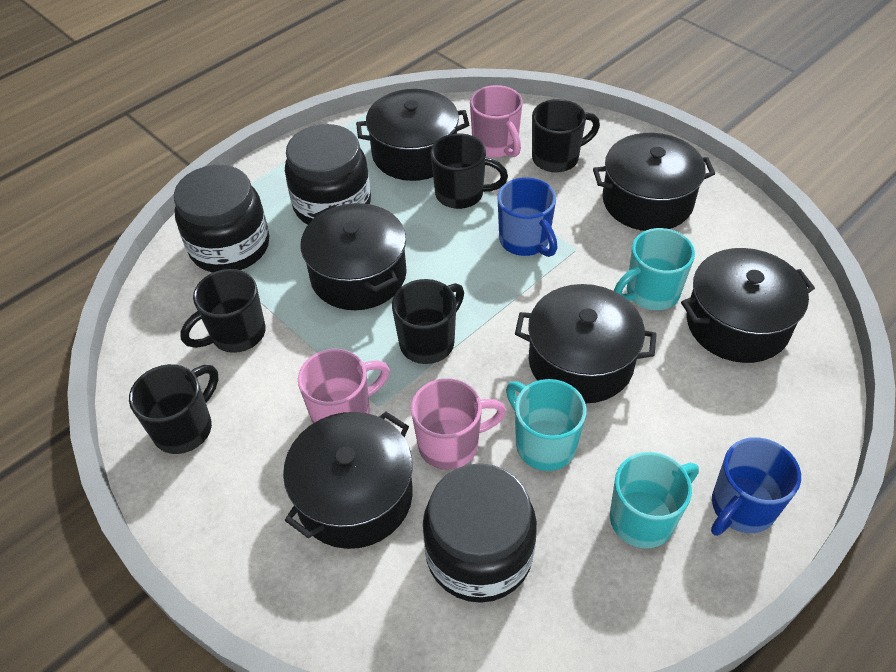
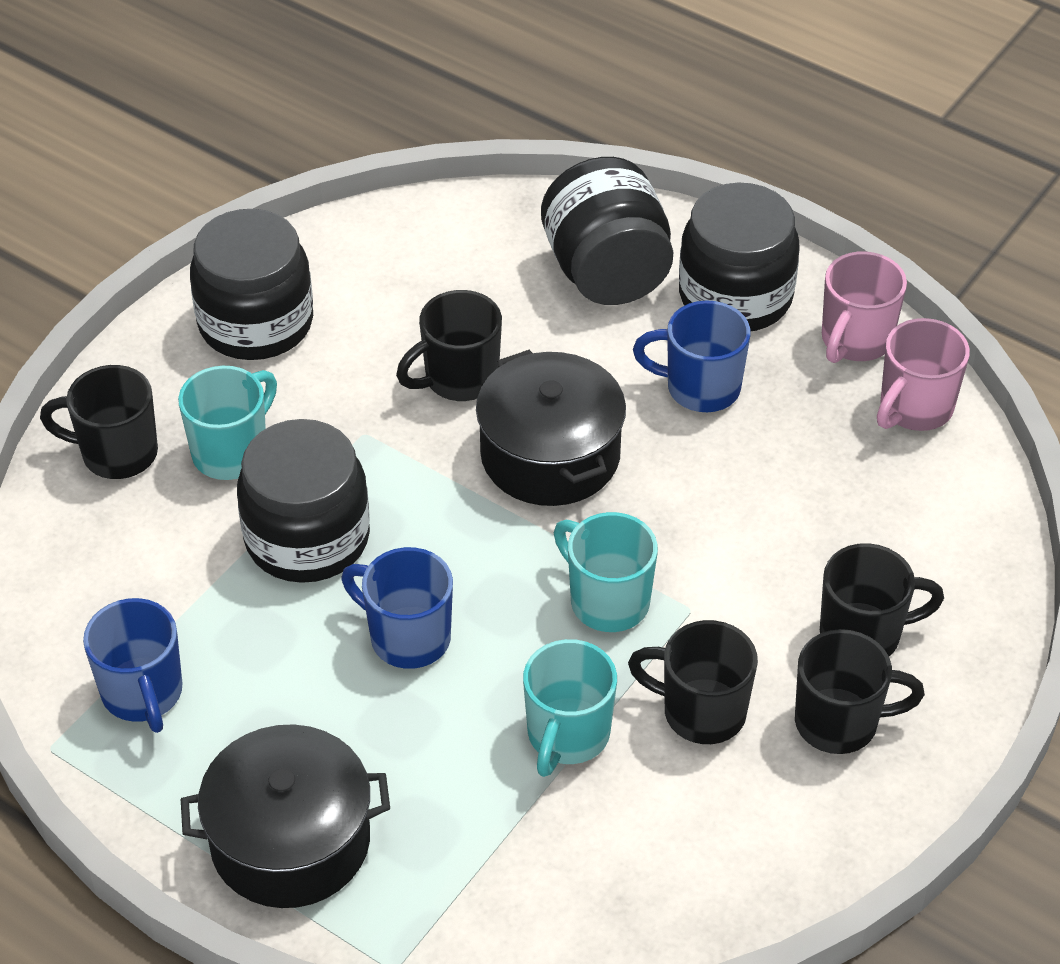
black jar: 3 -> 4
black pot: 6 -> 2
blue mug: 2 -> 3
pink mug: 3 -> 2

